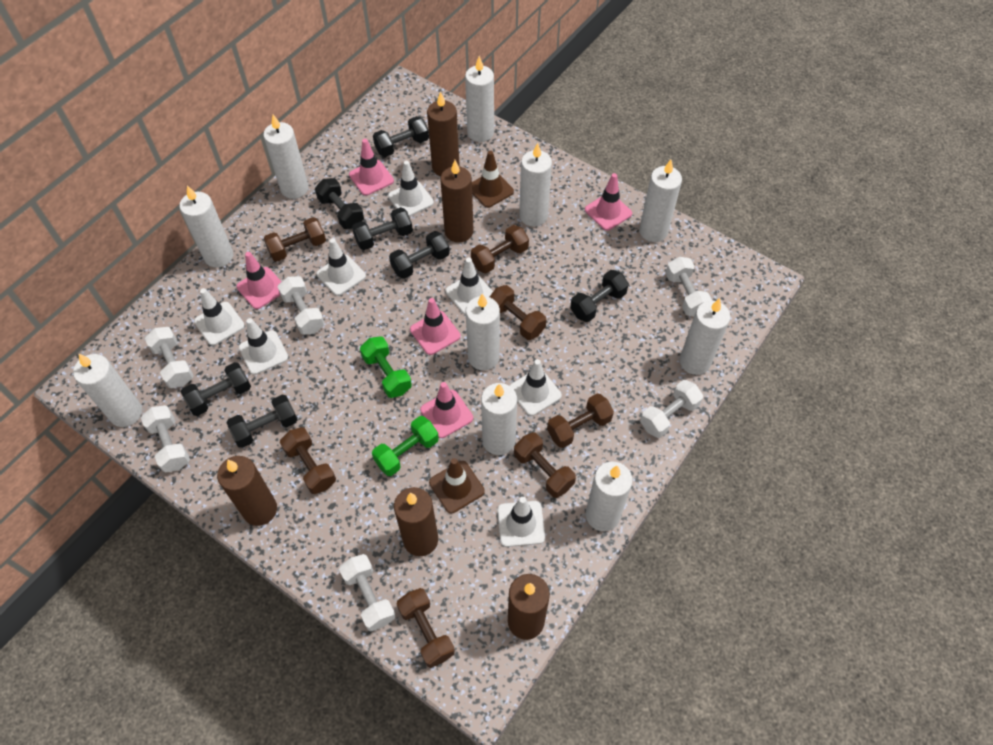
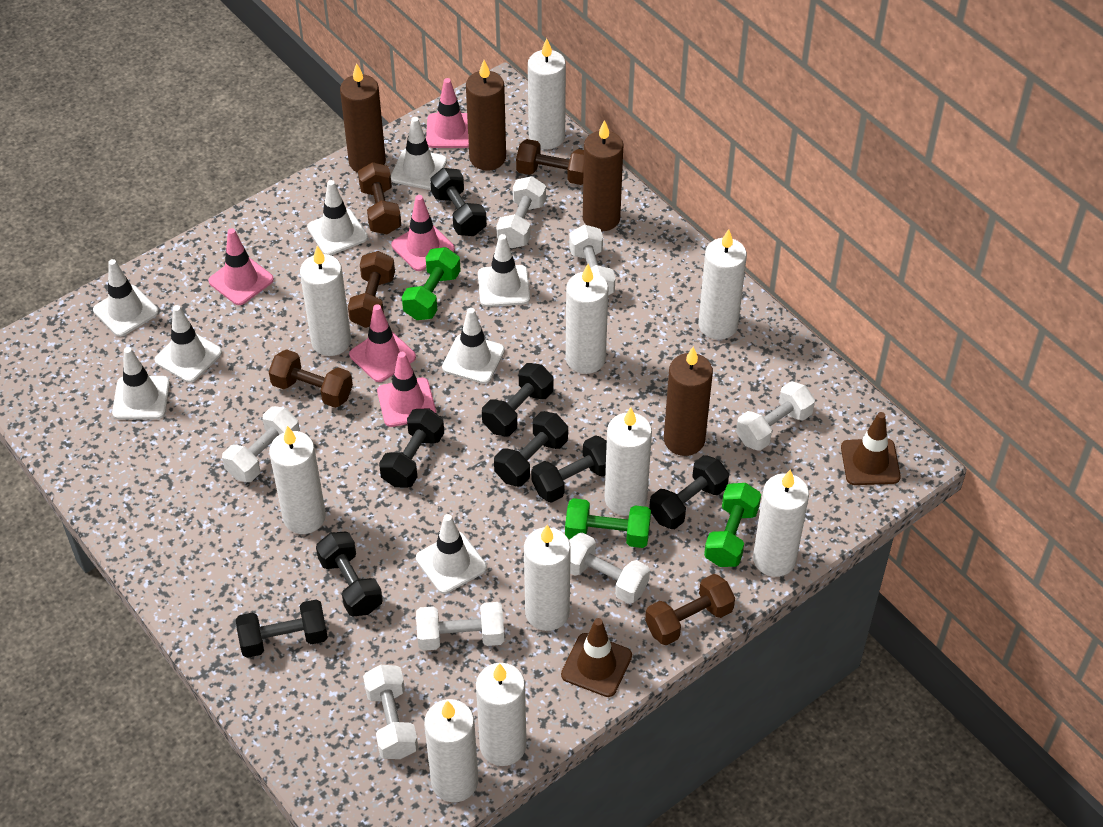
black dumbbell: 7 -> 8
brown candle: 5 -> 4
brown dumbbell: 7 -> 5
green dumbbell: 2 -> 3
white dumbbell: 6 -> 7
white traffic cone: 7 -> 8

